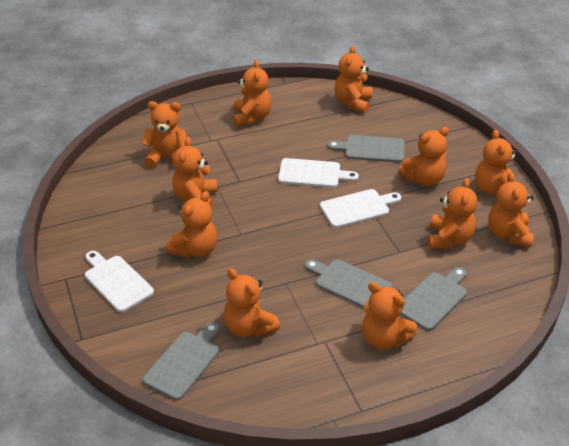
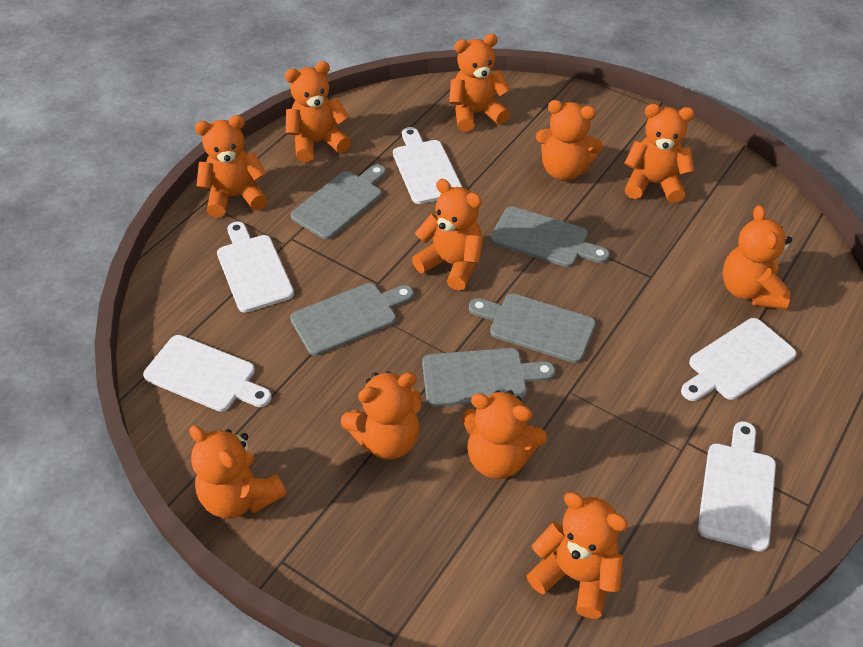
grey cutting board: 4 -> 5
white cutting board: 3 -> 5

